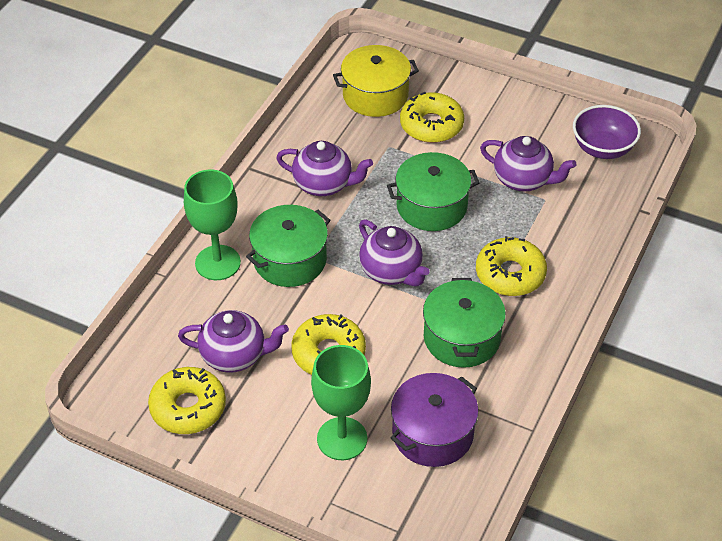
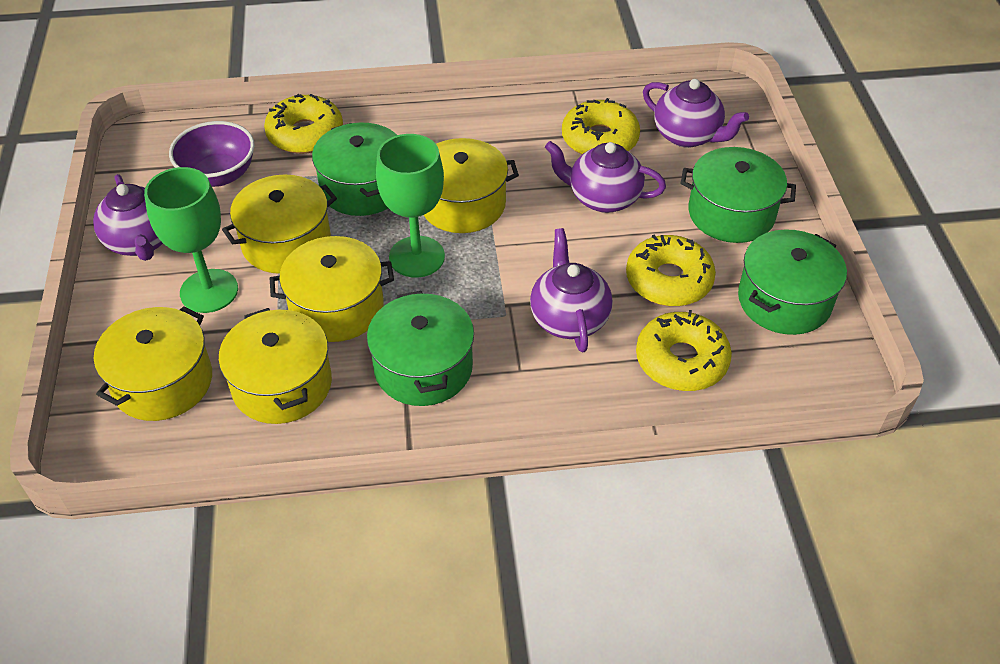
green pot: 3 -> 4
purple pot: 1 -> 0
yellow pot: 1 -> 5

